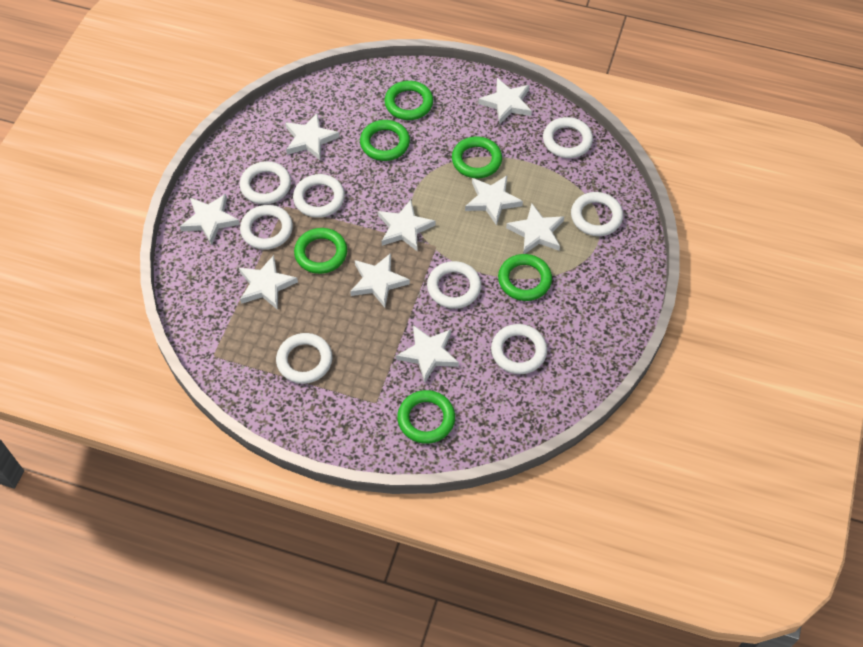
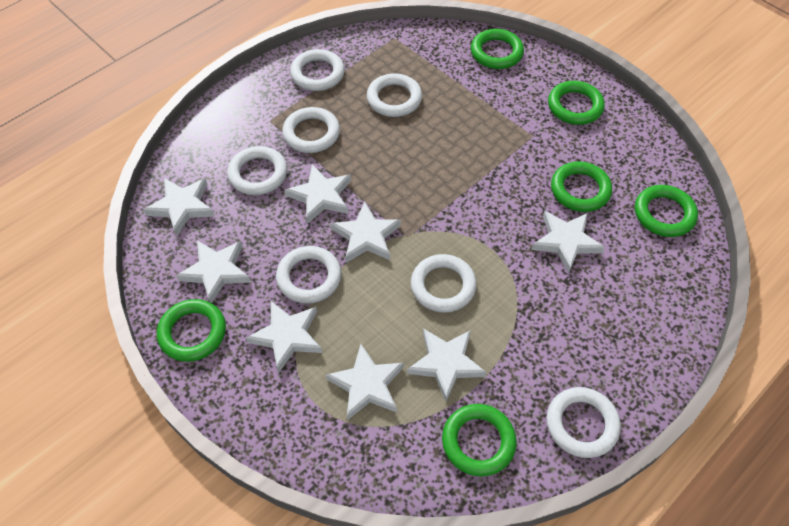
white ring: 8 -> 7
white star: 9 -> 8

